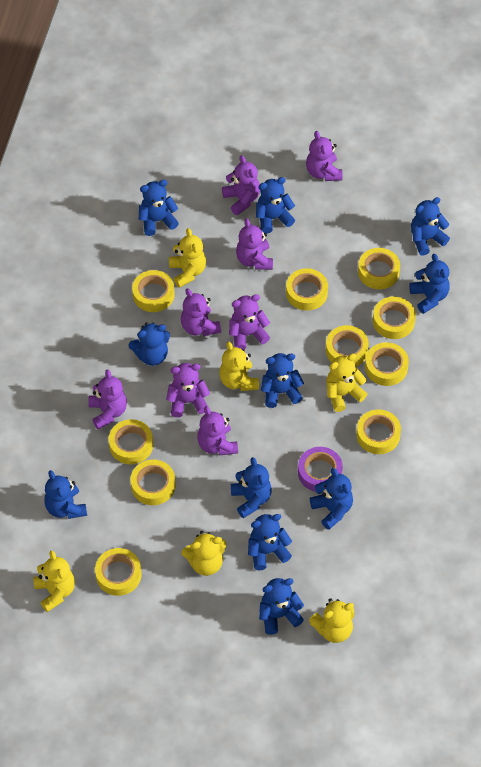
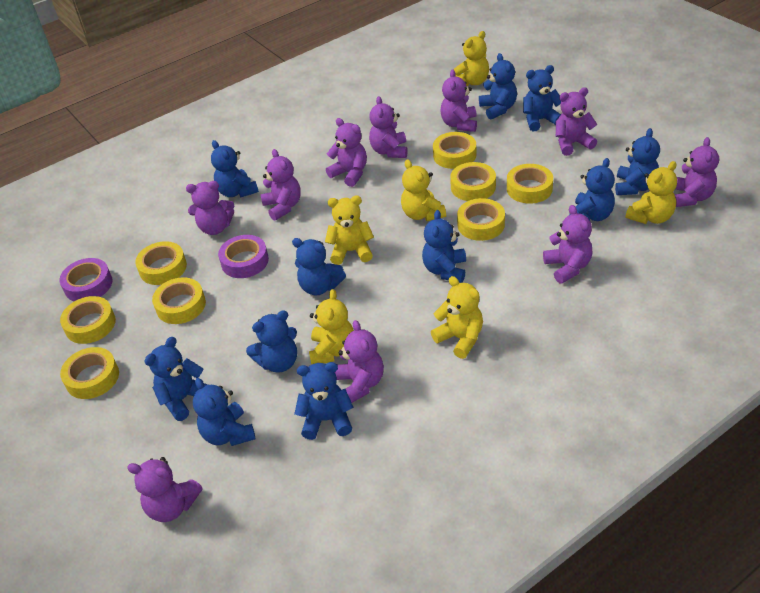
purple tape: 1 -> 2
purple teddy bear: 8 -> 10
yellow tape: 10 -> 8

